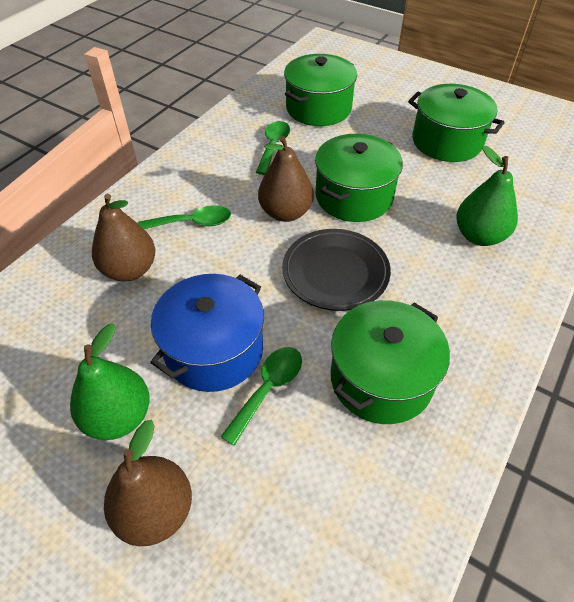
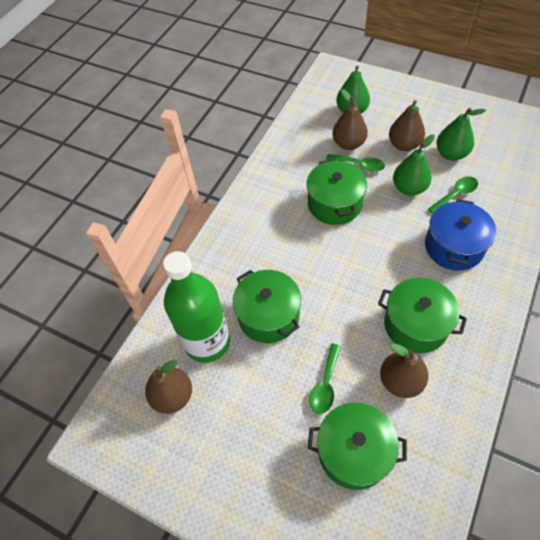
black plate: 1 -> 0
brown pear: 3 -> 4
green bottle: 0 -> 1
green pear: 2 -> 3

